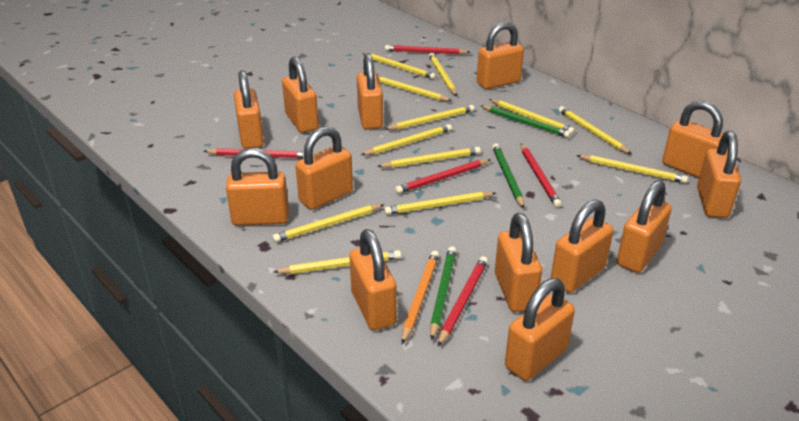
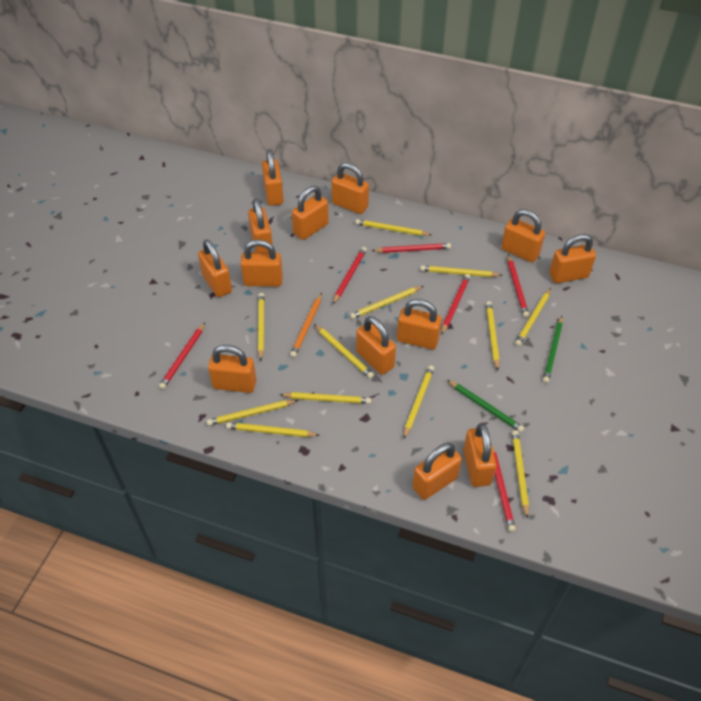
green pencil: 3 -> 2
red pencil: 5 -> 6

